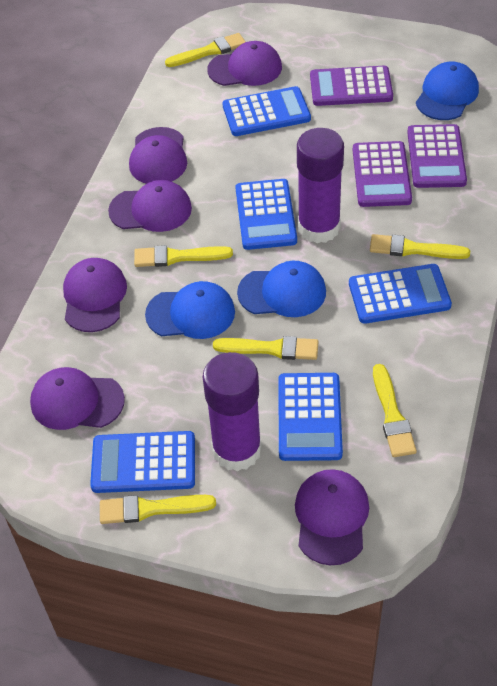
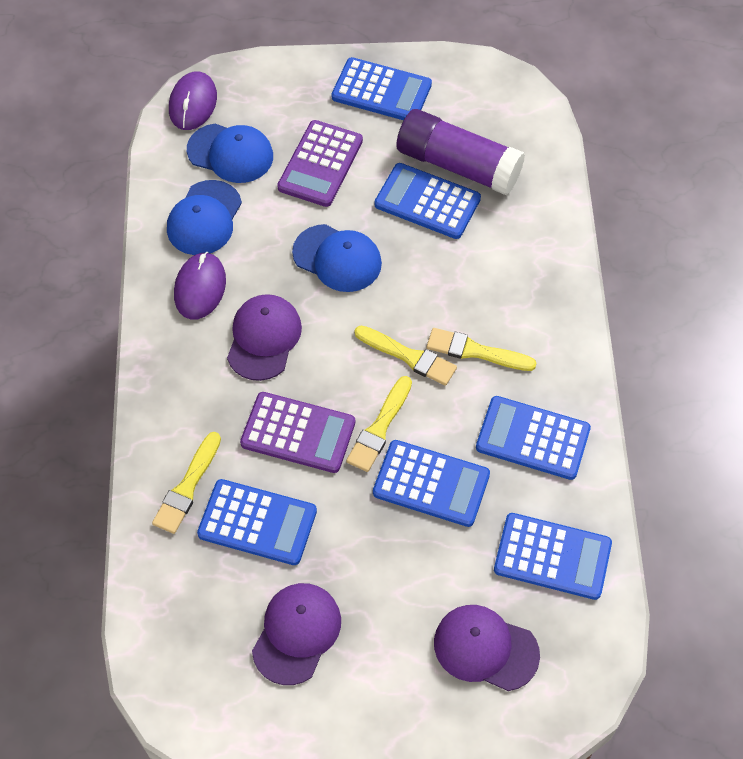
blue calculator: 5 -> 6
purple calculator: 3 -> 2
purple cap: 6 -> 3
purple glue stick: 2 -> 1
purple mouse: 0 -> 2
yellow brush: 6 -> 4

